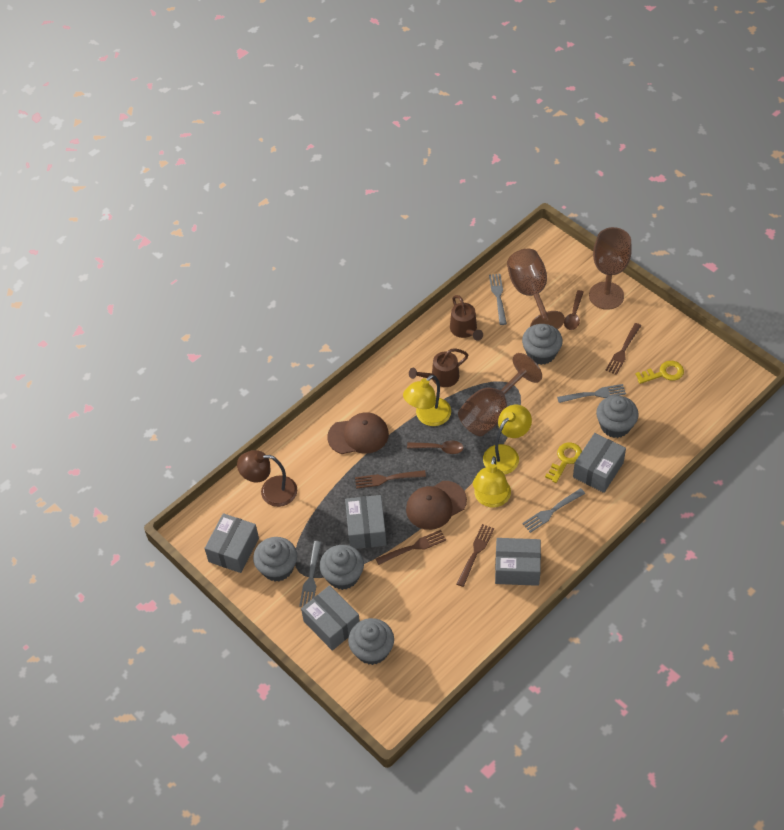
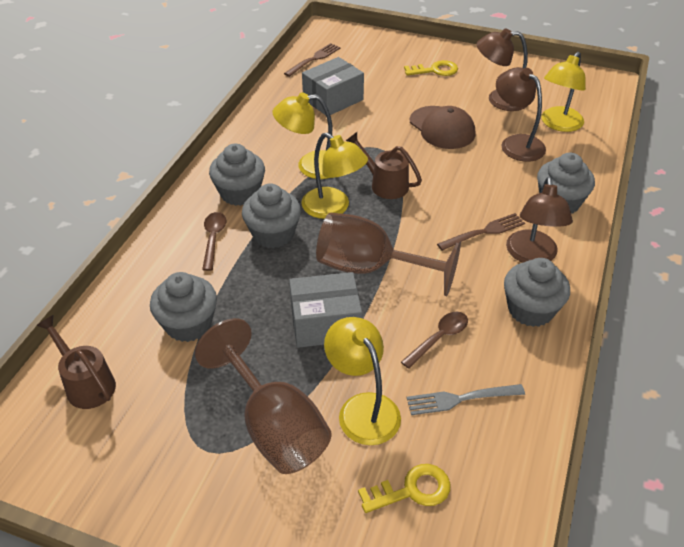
brown cap: 2 -> 1
brown fork: 4 -> 2
brown goblet: 3 -> 2
brown lamp: 1 -> 3
grey box: 5 -> 2
grey fork: 4 -> 1
yellow lamp: 3 -> 4

